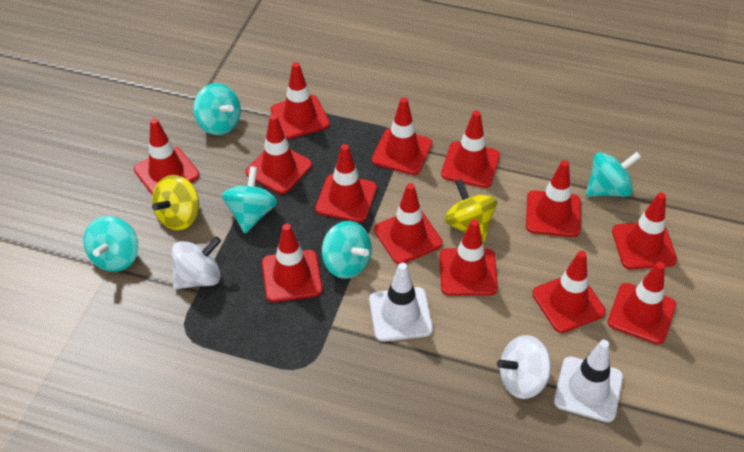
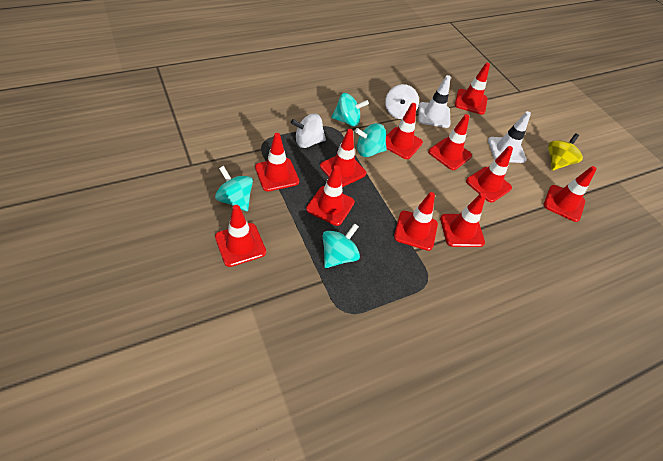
red traffic cone: 13 -> 11
turquoise spinning top: 5 -> 4
yellow spinning top: 2 -> 1

